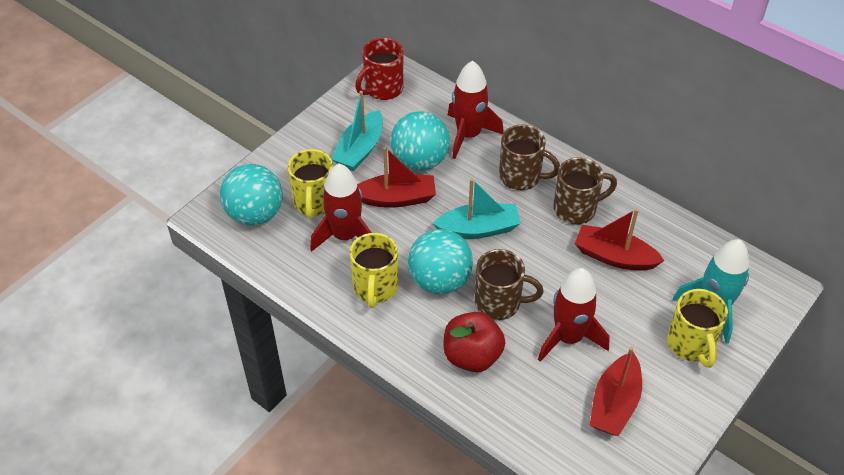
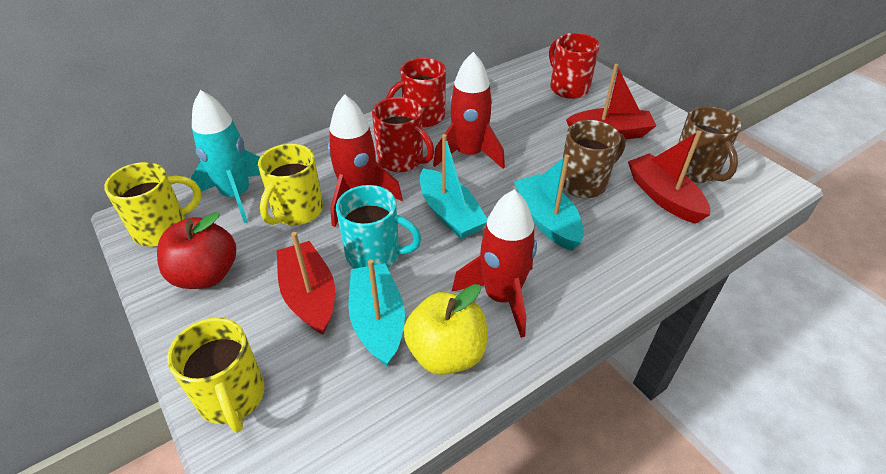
brown mug: 3 -> 2
red mug: 1 -> 3
turquoise ball: 3 -> 0
turquoise boat: 2 -> 3
turquoise mug: 0 -> 1
yellow apple: 0 -> 1

